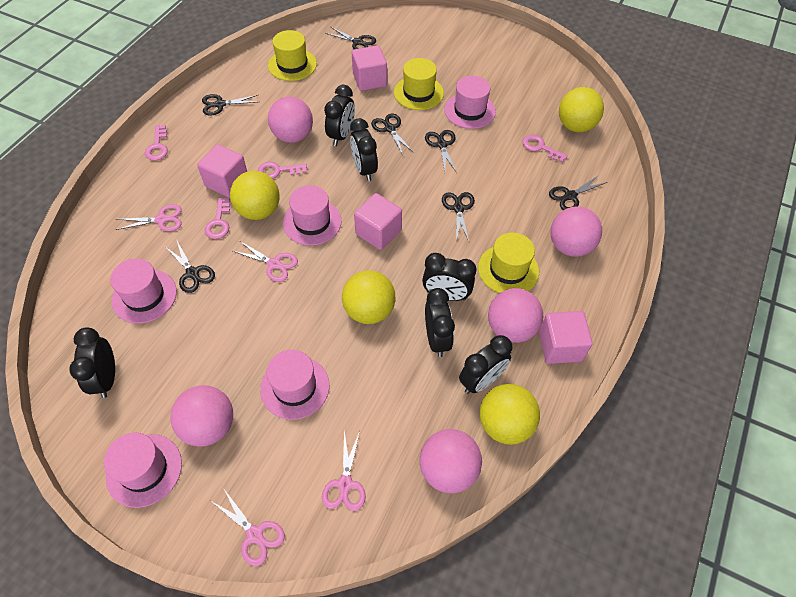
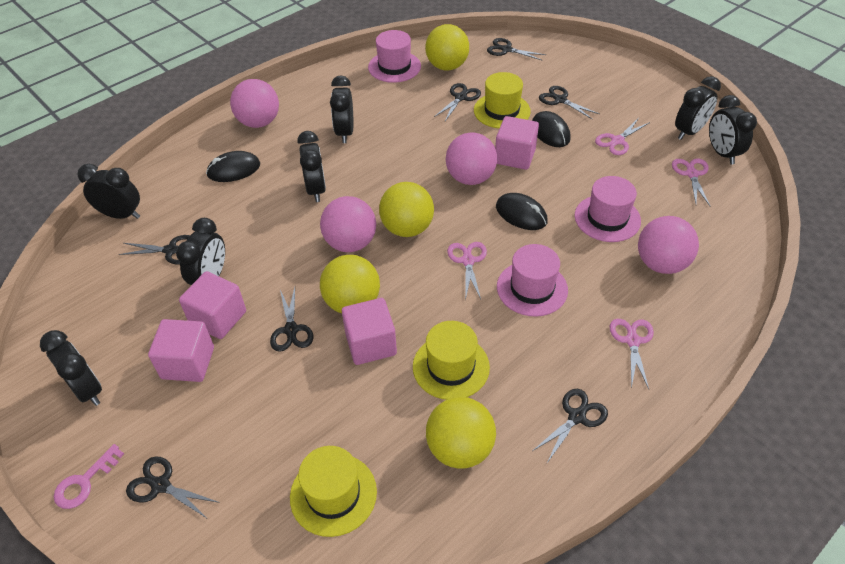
black clock: 6 -> 7
black mouse: 0 -> 3
pink ball: 5 -> 4
pink hat: 5 -> 3
pink key: 4 -> 1

